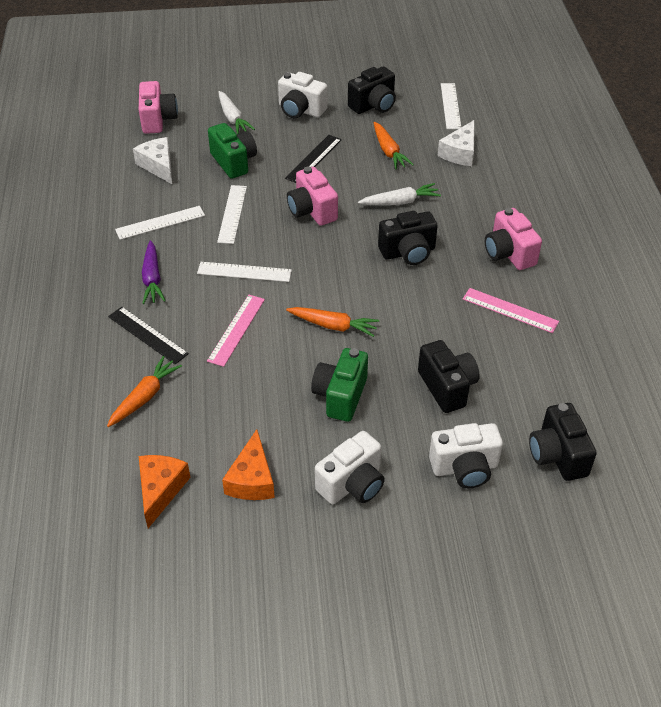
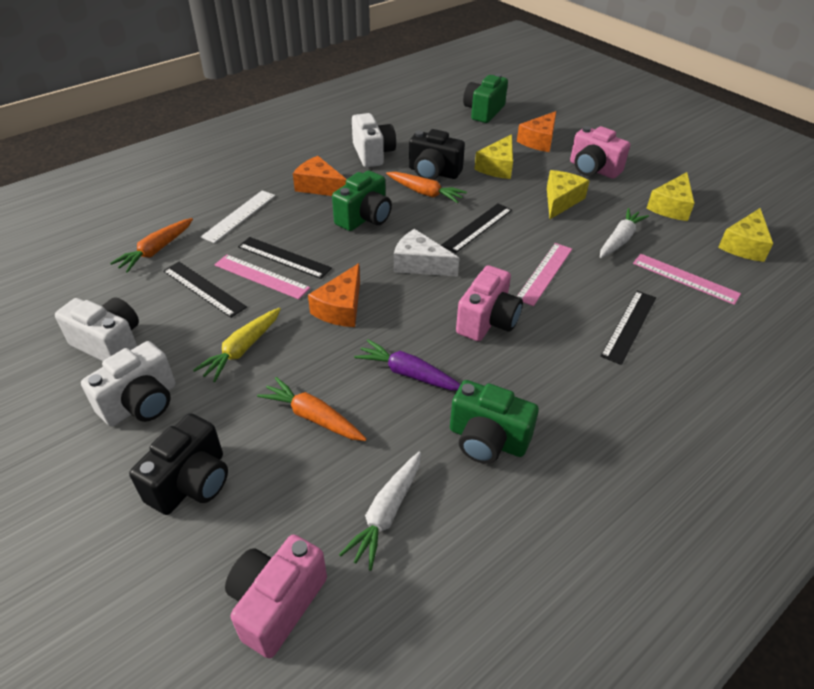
black camera: 4 -> 2
black ruler: 2 -> 4
green camera: 2 -> 3
orange cheese: 2 -> 3
pink ruler: 2 -> 3
white cheese: 2 -> 1
white ruler: 4 -> 1
yellow carrot: 0 -> 1
yellow cheese: 0 -> 4

